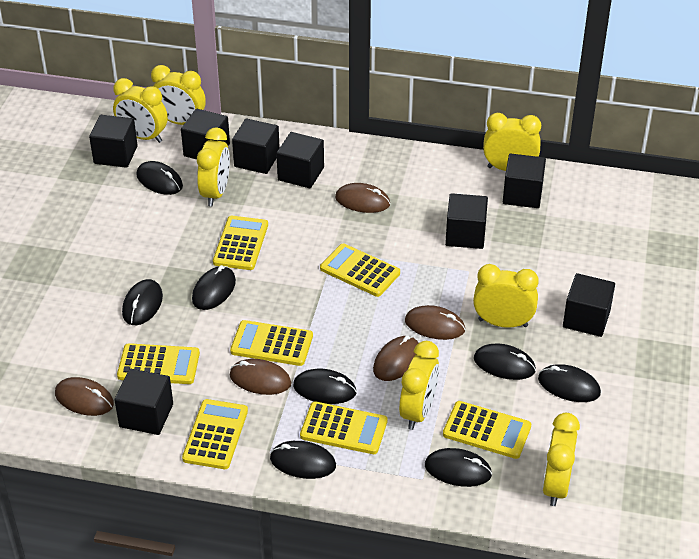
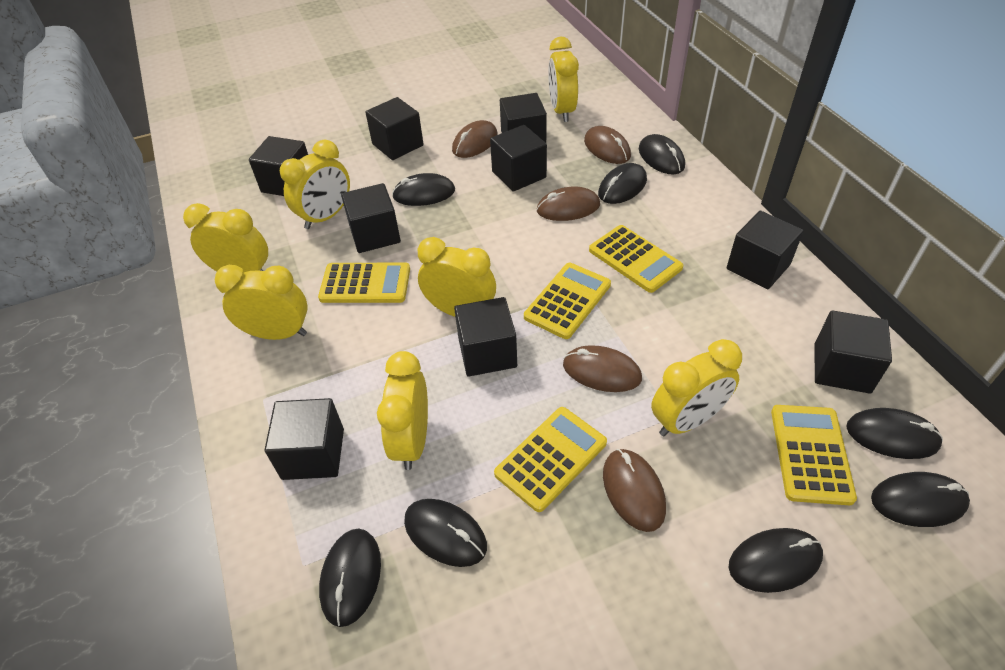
black cube: 8 -> 9
yellow calculator: 7 -> 5

